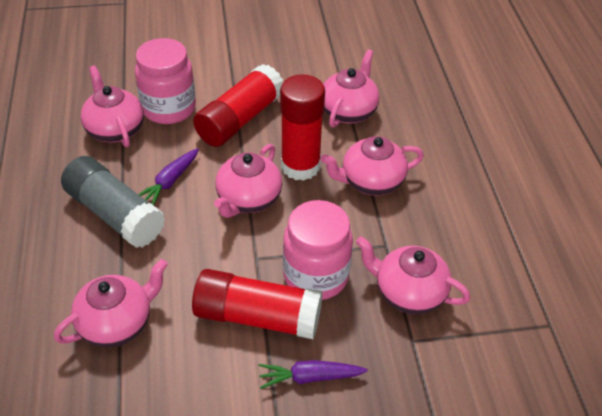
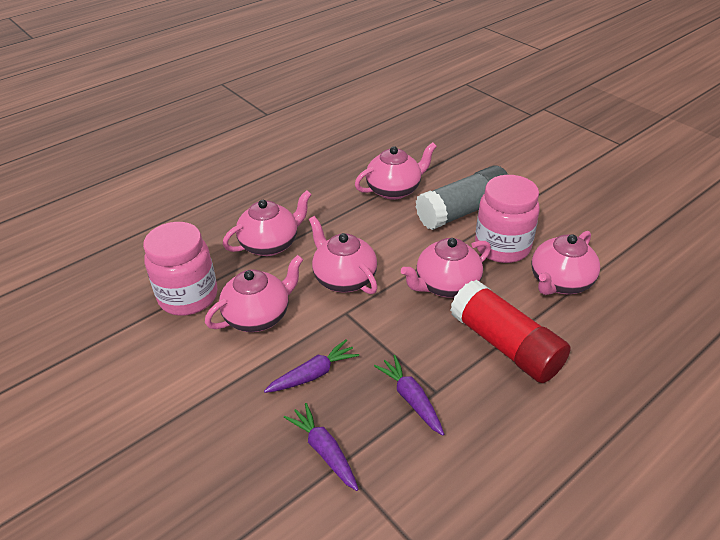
purple carrot: 2 -> 3
red glue stick: 3 -> 1

